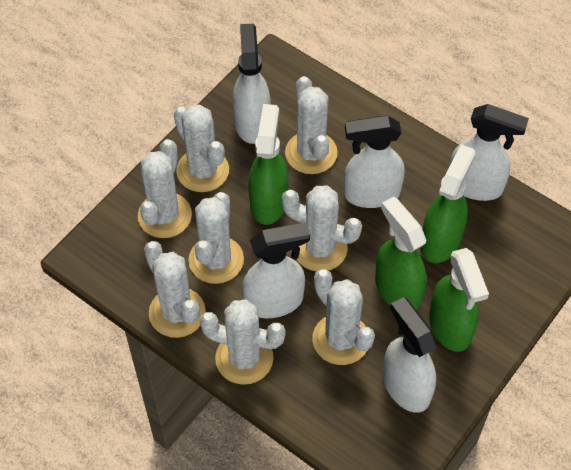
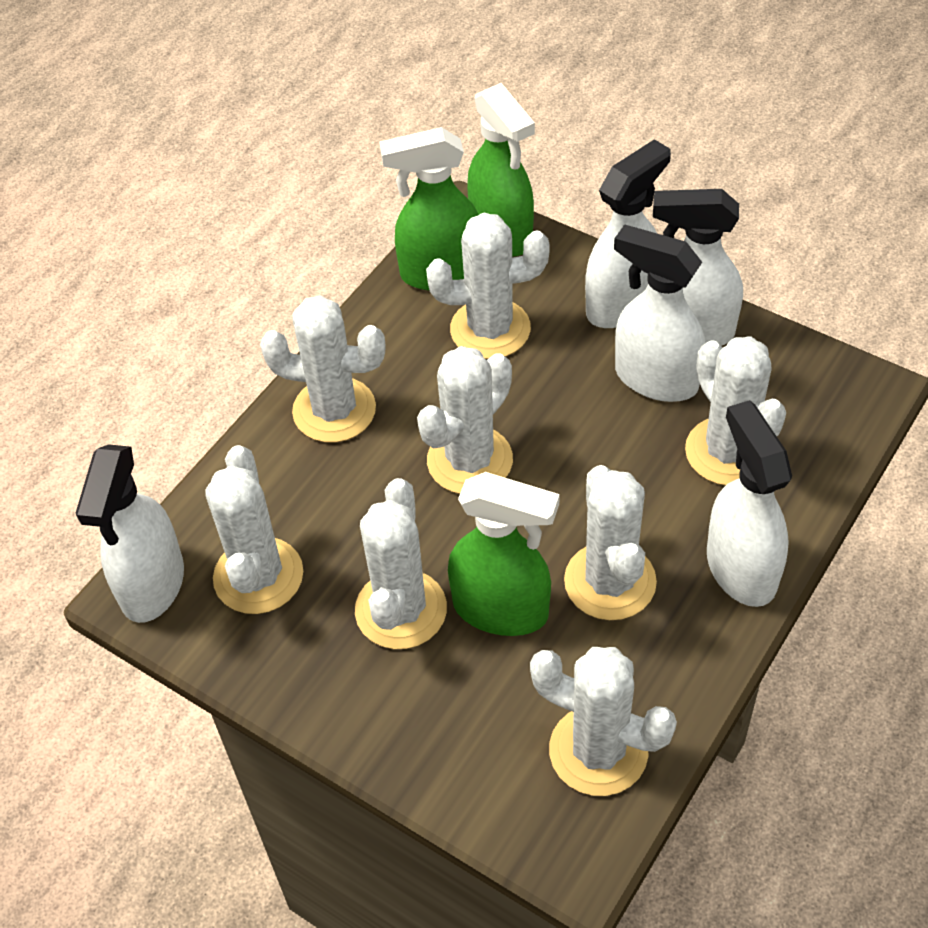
green spray bottle: 4 -> 3

